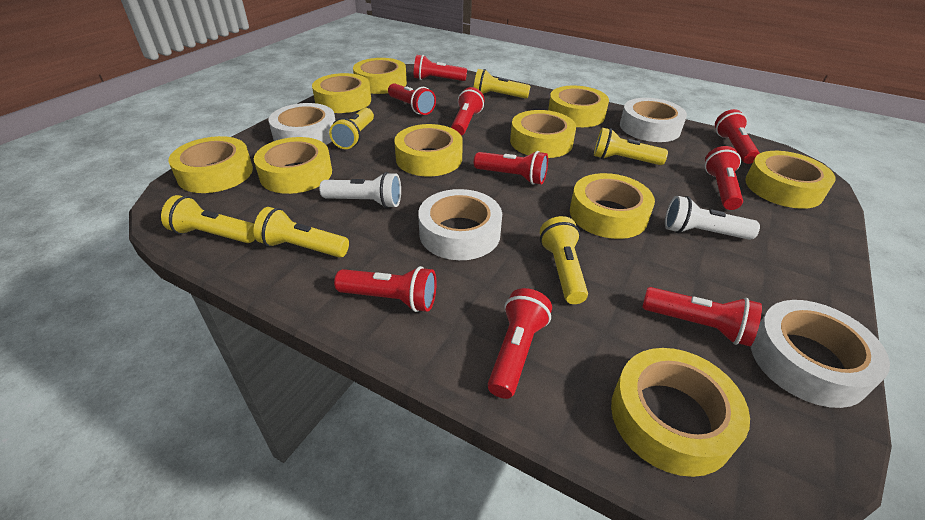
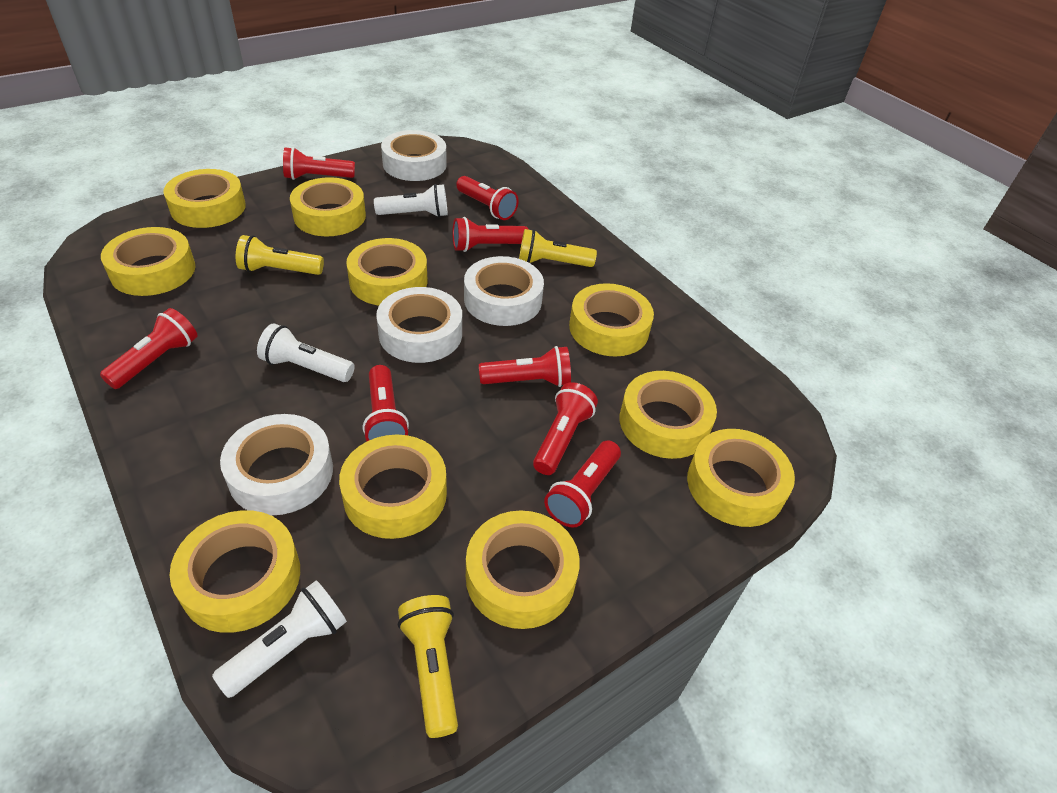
red flashlight: 9 -> 8
white flashlight: 2 -> 3
yellow flashlight: 6 -> 3

